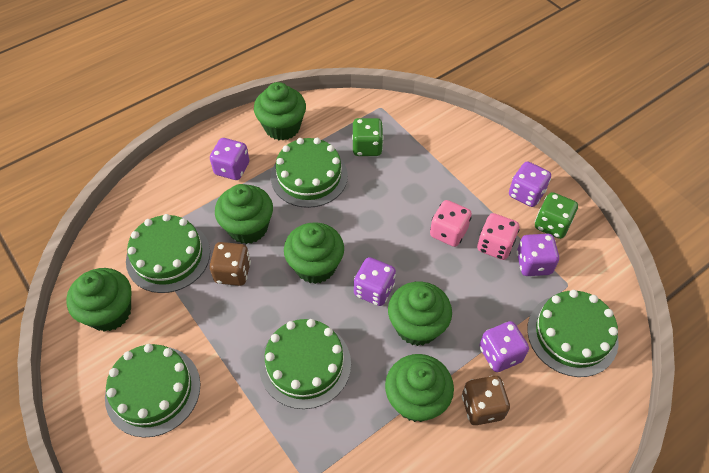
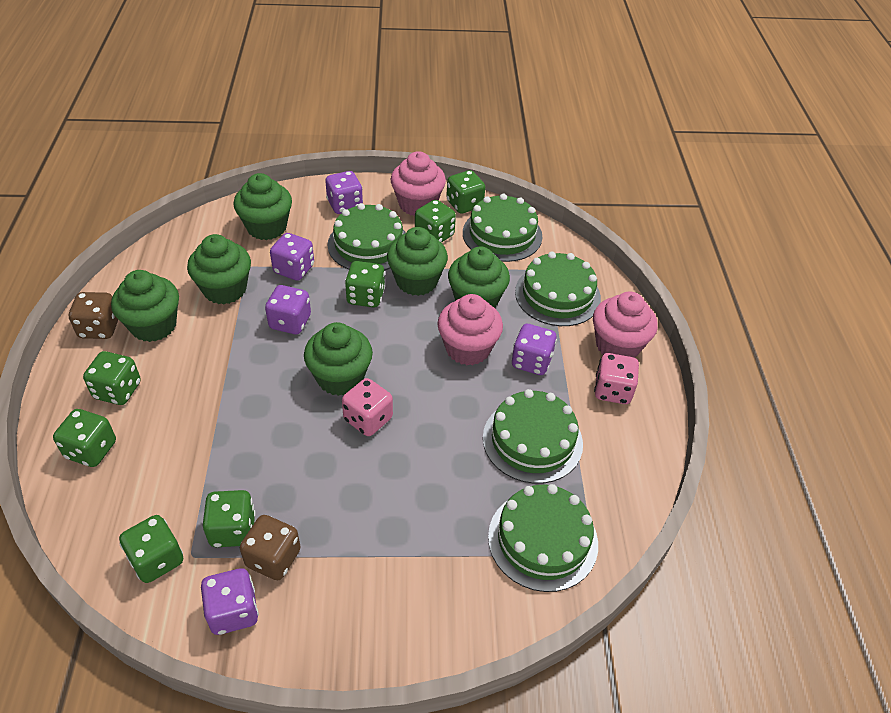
green dice: 2 -> 7
pink cupcake: 0 -> 3

